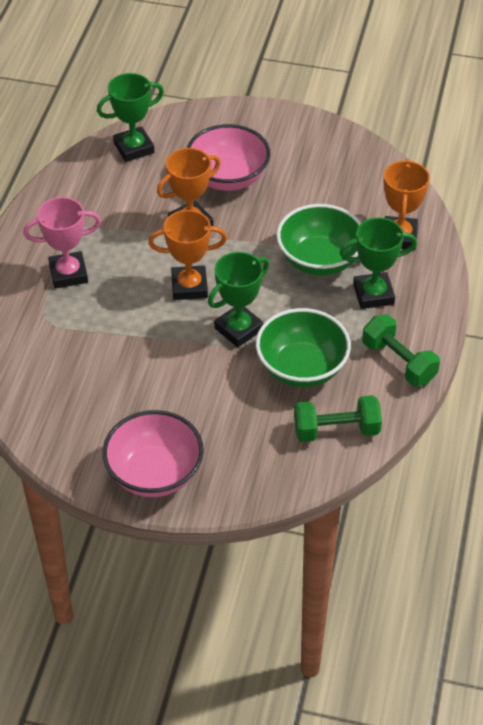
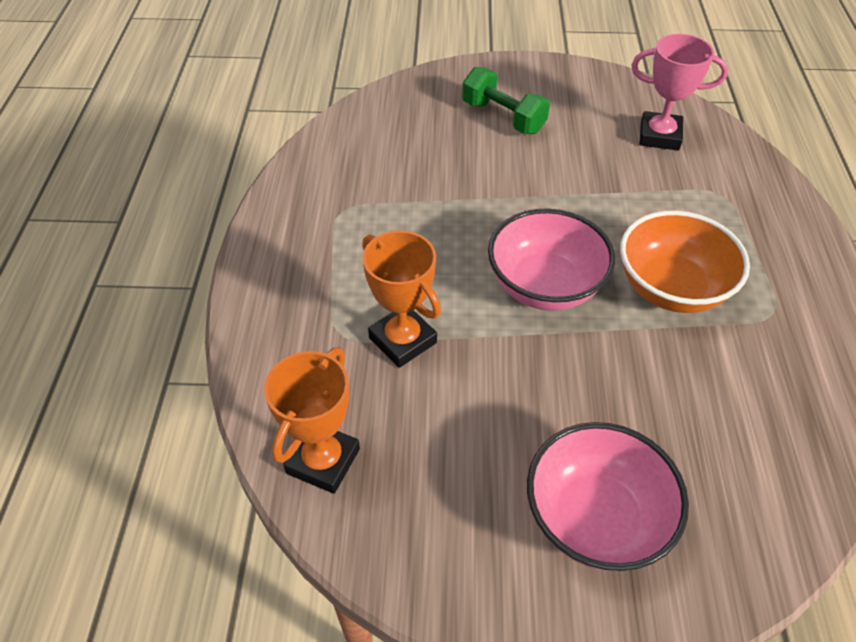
green bowl: 2 -> 0
green dumbbell: 2 -> 1
green trophy: 3 -> 0
orange bowl: 0 -> 1
orange trophy: 3 -> 2

